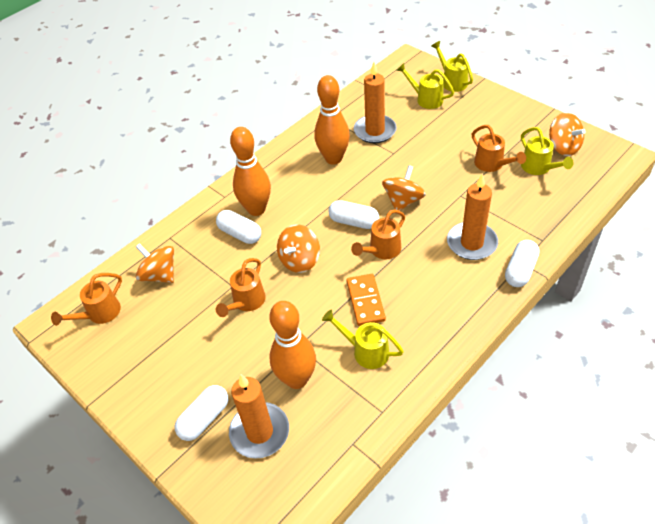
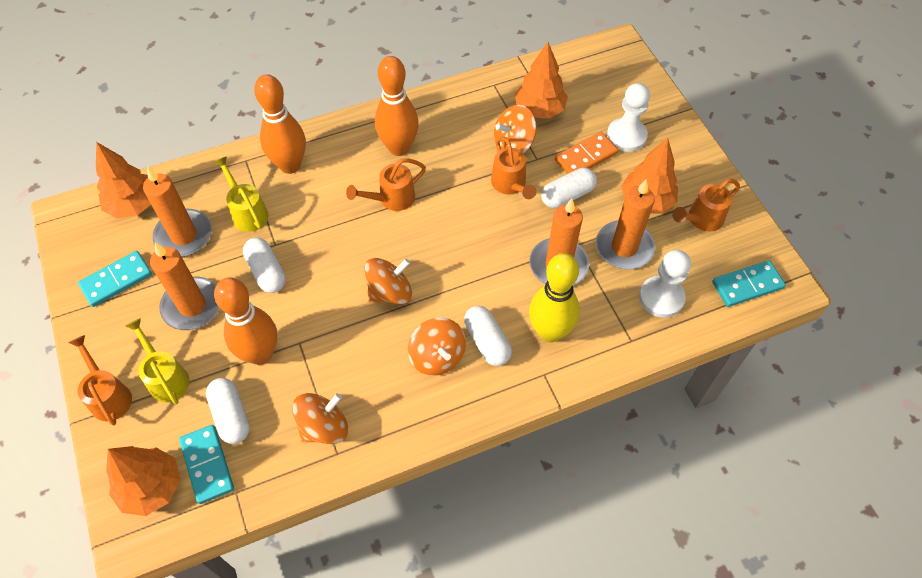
orange candle: 3 -> 4
orange tree: 0 -> 4
turquoise domino: 0 -> 3
white pawn: 0 -> 2
yellow bowling pin: 0 -> 1
yellow watering can: 4 -> 2

